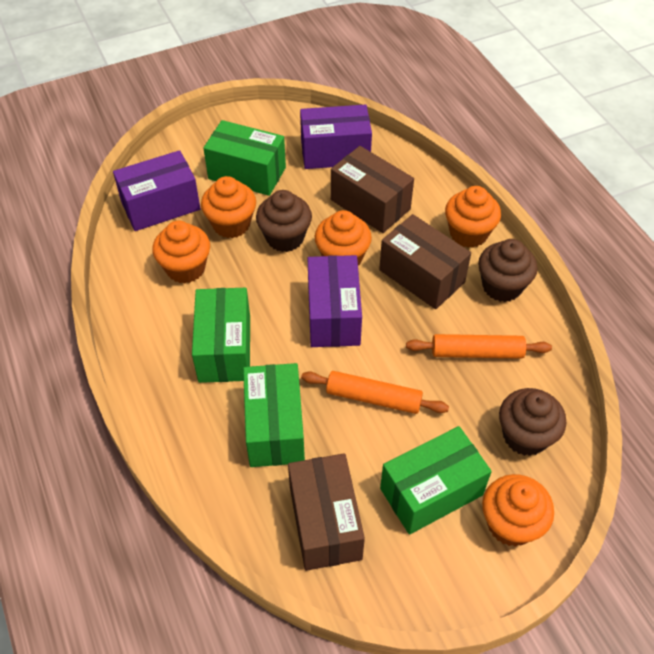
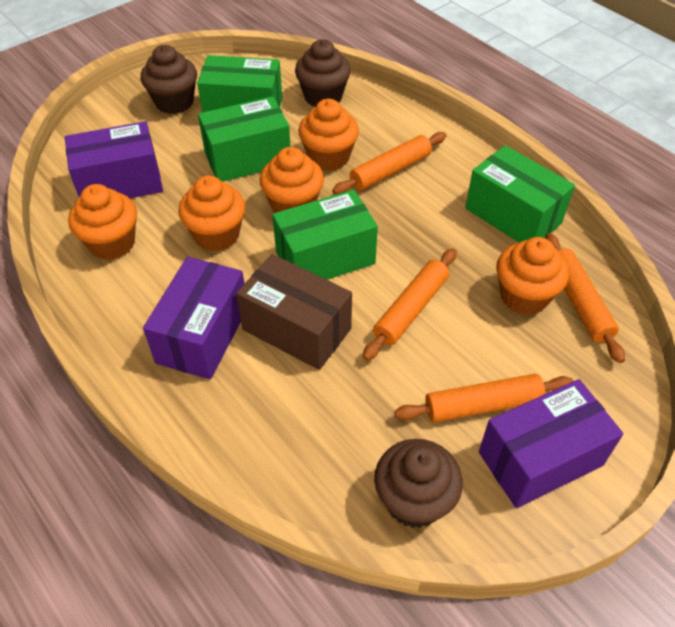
brown box: 3 -> 1
orange rolling pin: 2 -> 4

